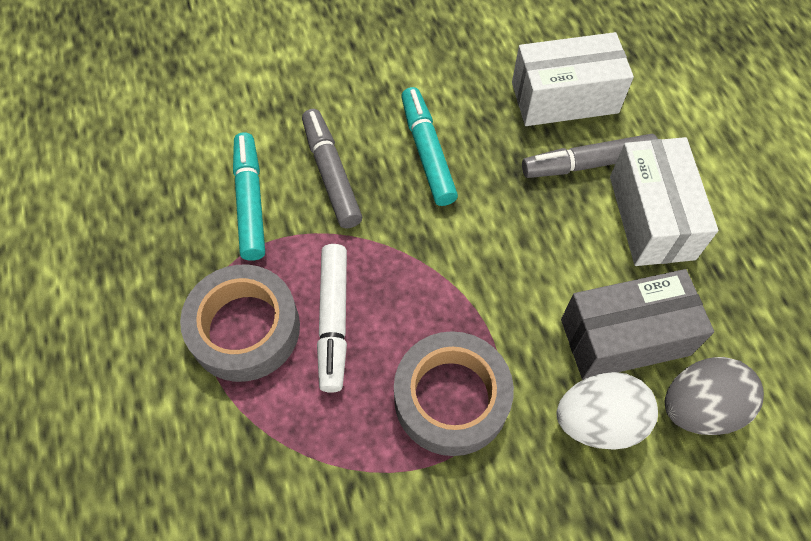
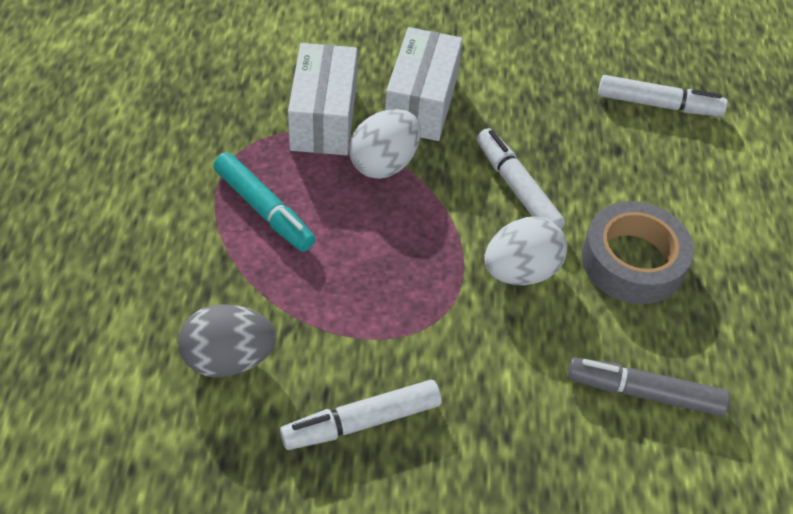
grey box: 1 -> 0
grey marker: 2 -> 1
grey tape: 2 -> 1
turquoise marker: 2 -> 1
white egg: 1 -> 2
white marker: 1 -> 3

